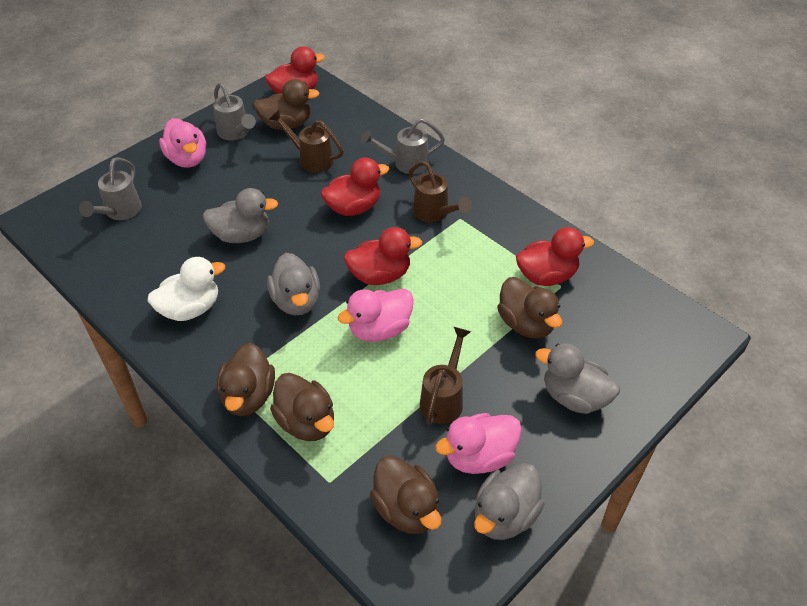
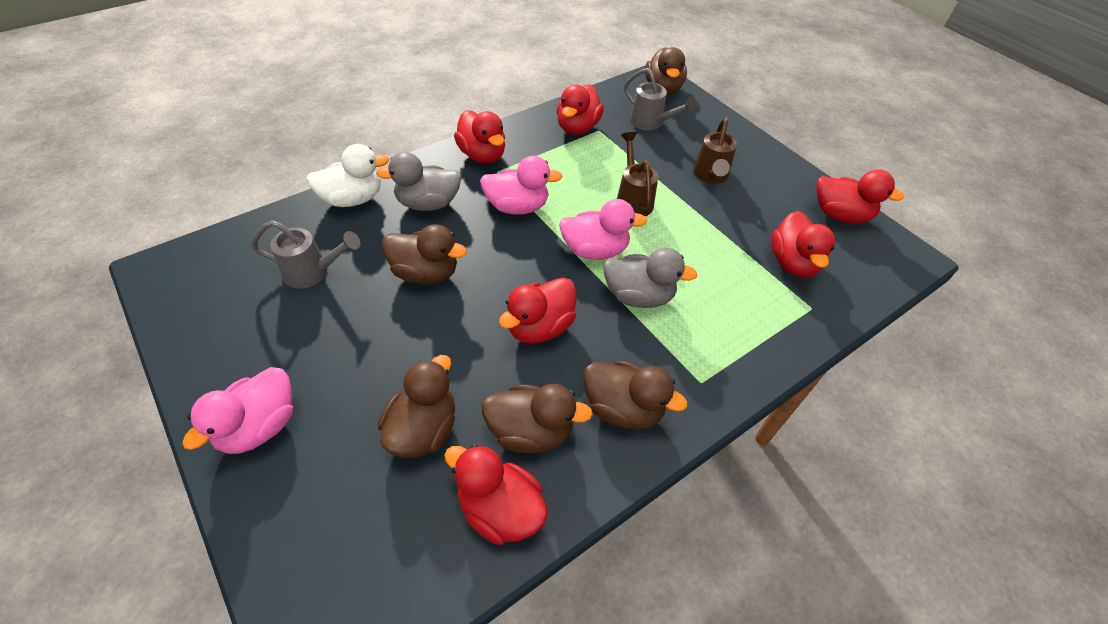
brown watering can: 3 -> 2
grey duck: 4 -> 2
grey watering can: 3 -> 2
red duck: 4 -> 6

